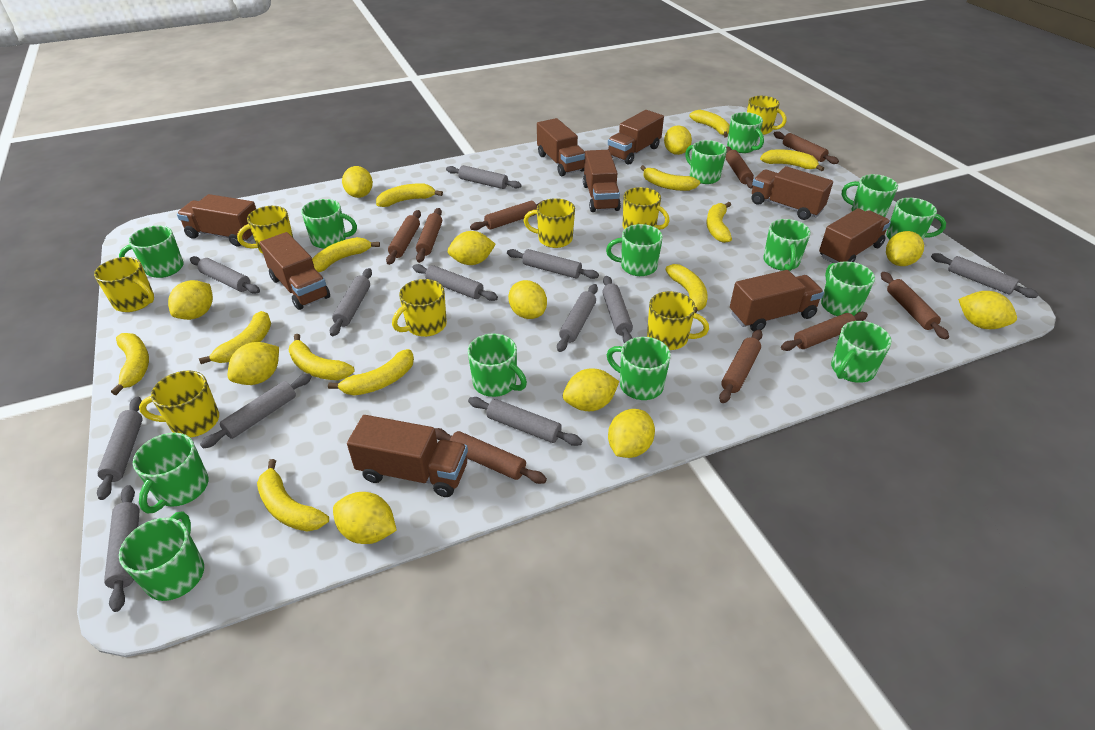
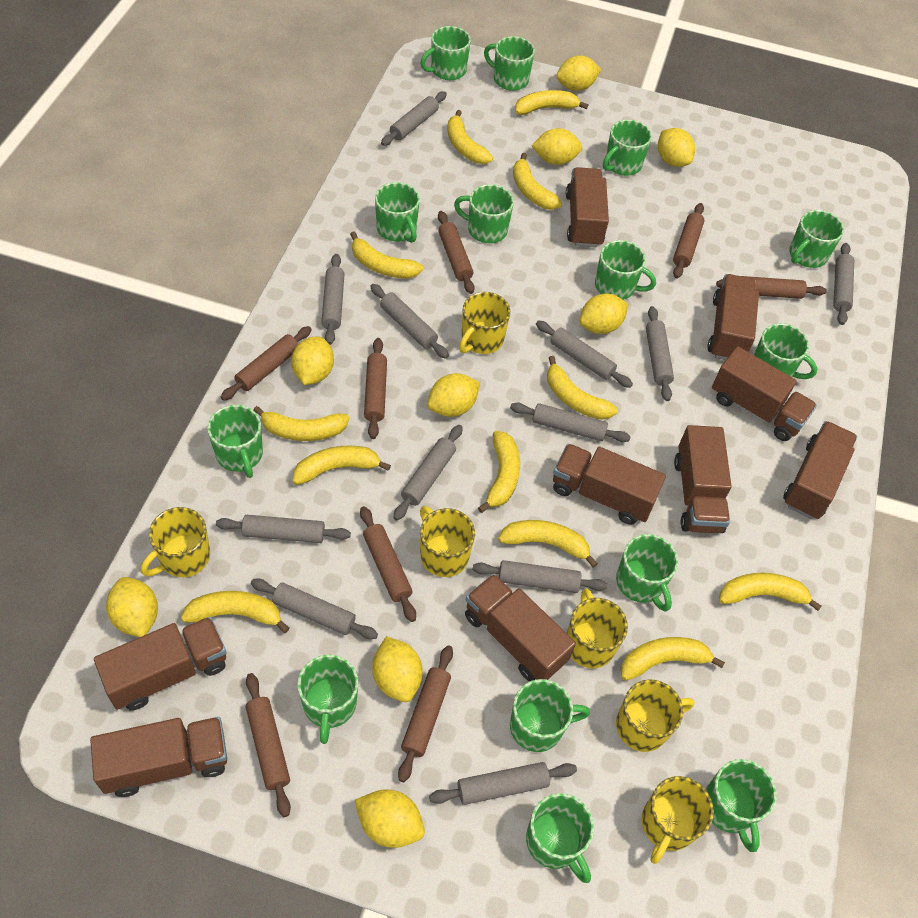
brown rolling pin: 9 -> 8
yellow lemon: 11 -> 9
yellow mug: 8 -> 6

